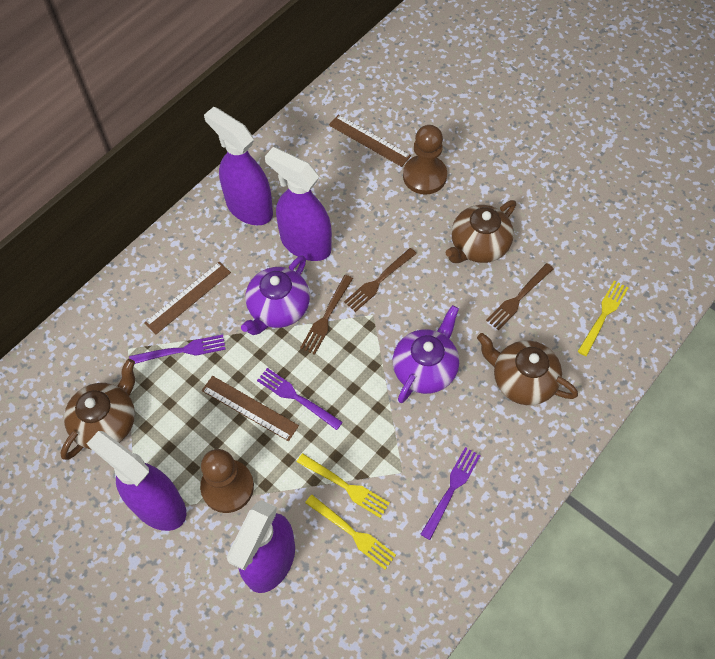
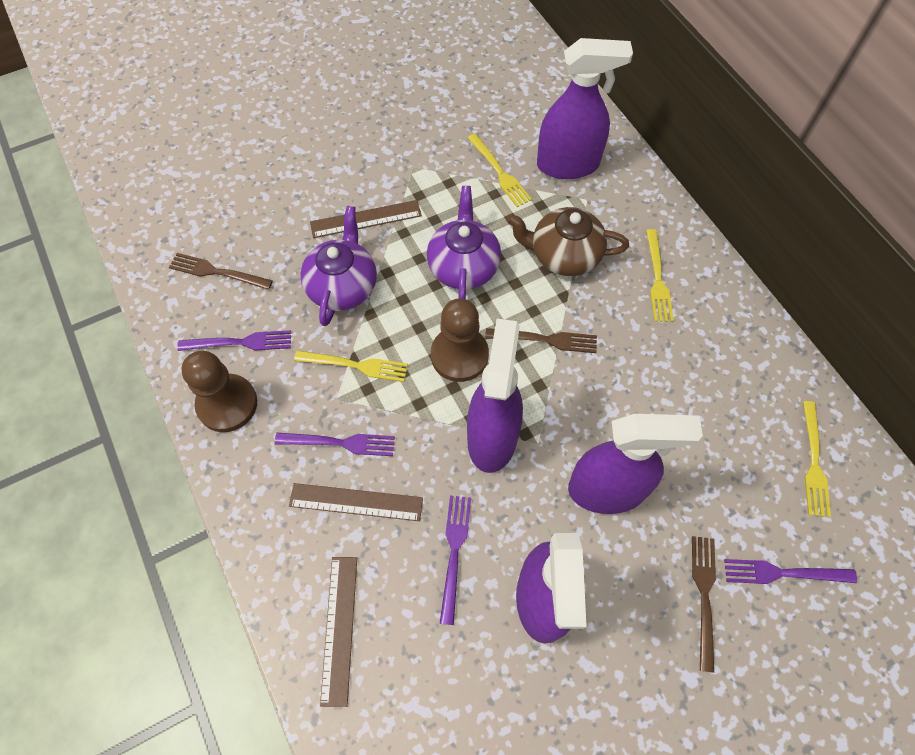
brown teapot: 3 -> 1
purple fork: 3 -> 4
yellow fork: 3 -> 4

